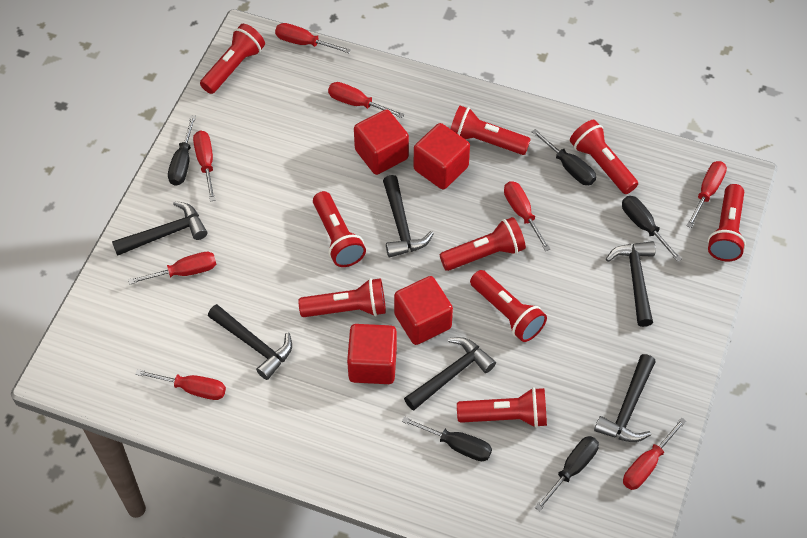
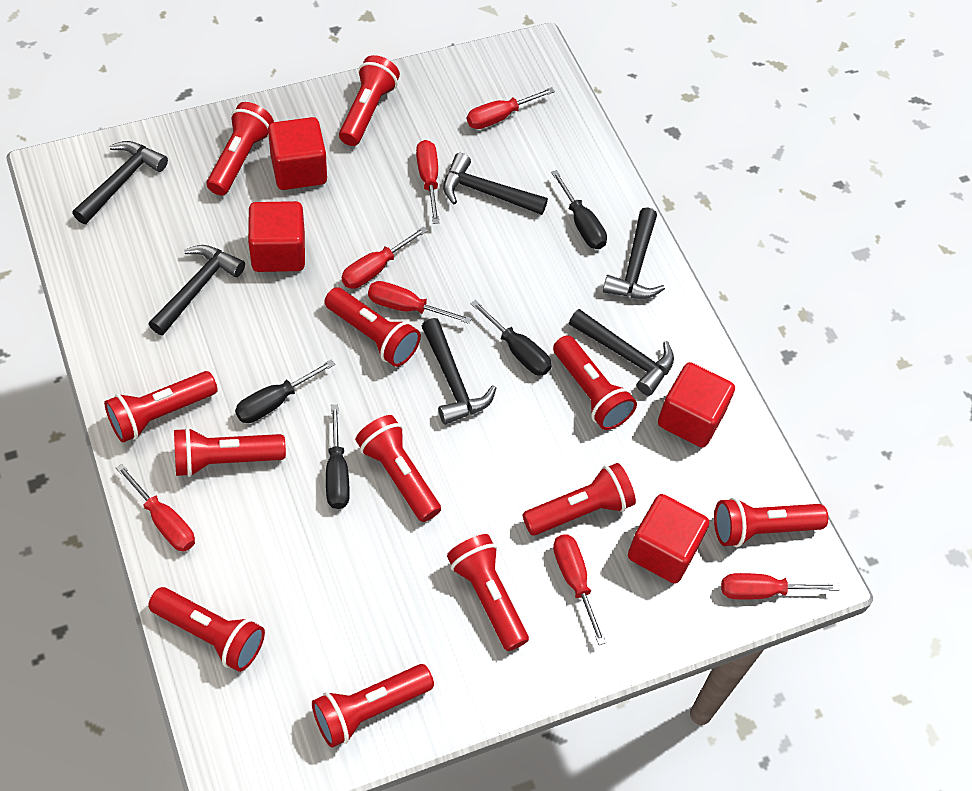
black screwdriver: 5 -> 4
red flashlight: 9 -> 12
red screwdriver: 8 -> 7

